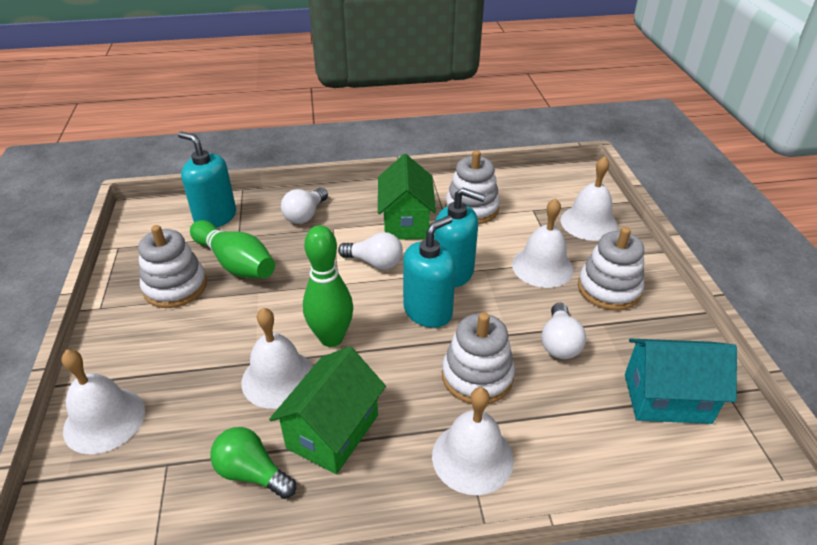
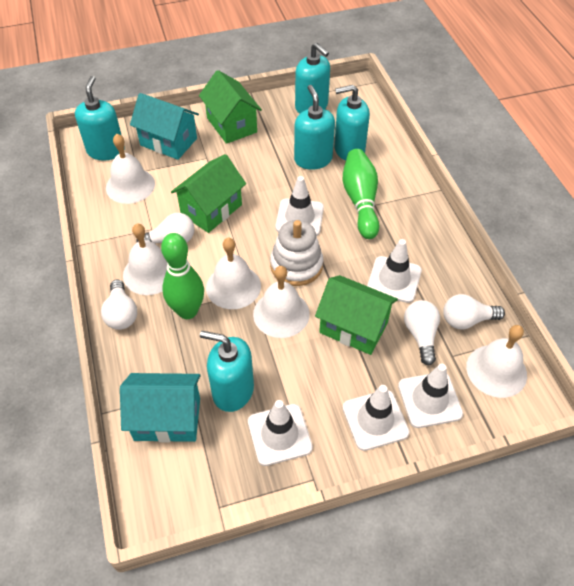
green house: 2 -> 3
green light bulb: 1 -> 0
turquoise house: 1 -> 2
turquoise soap dispenser: 3 -> 5
white light bulb: 3 -> 4
white stacking toy: 4 -> 1
white traffic cone: 0 -> 5

